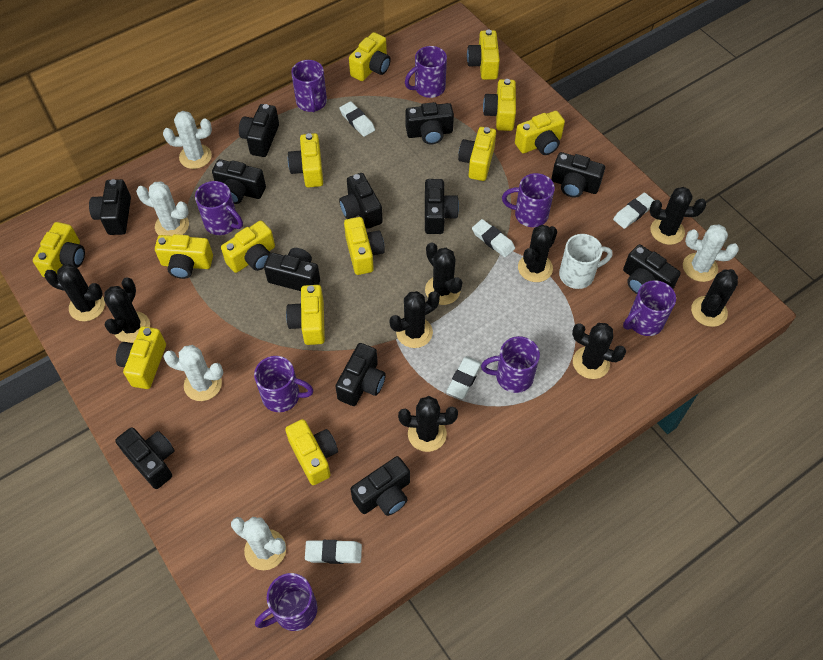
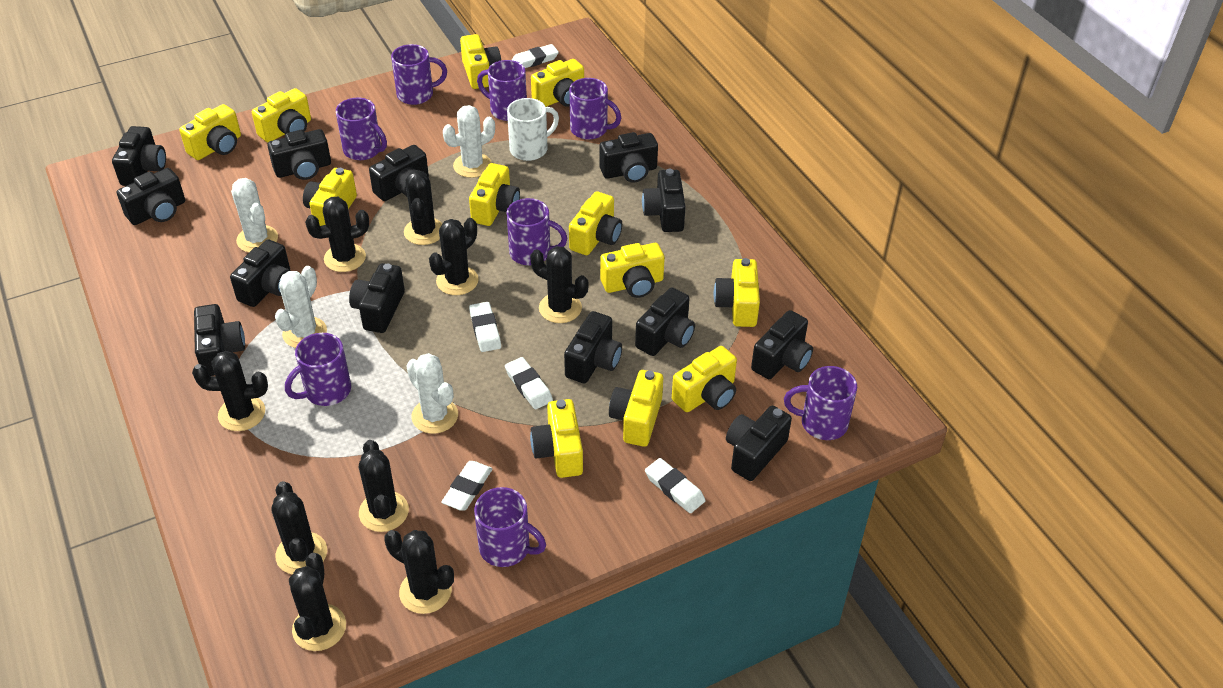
black camera: 12 -> 13
white cactus: 5 -> 4
yellow camera: 13 -> 12

